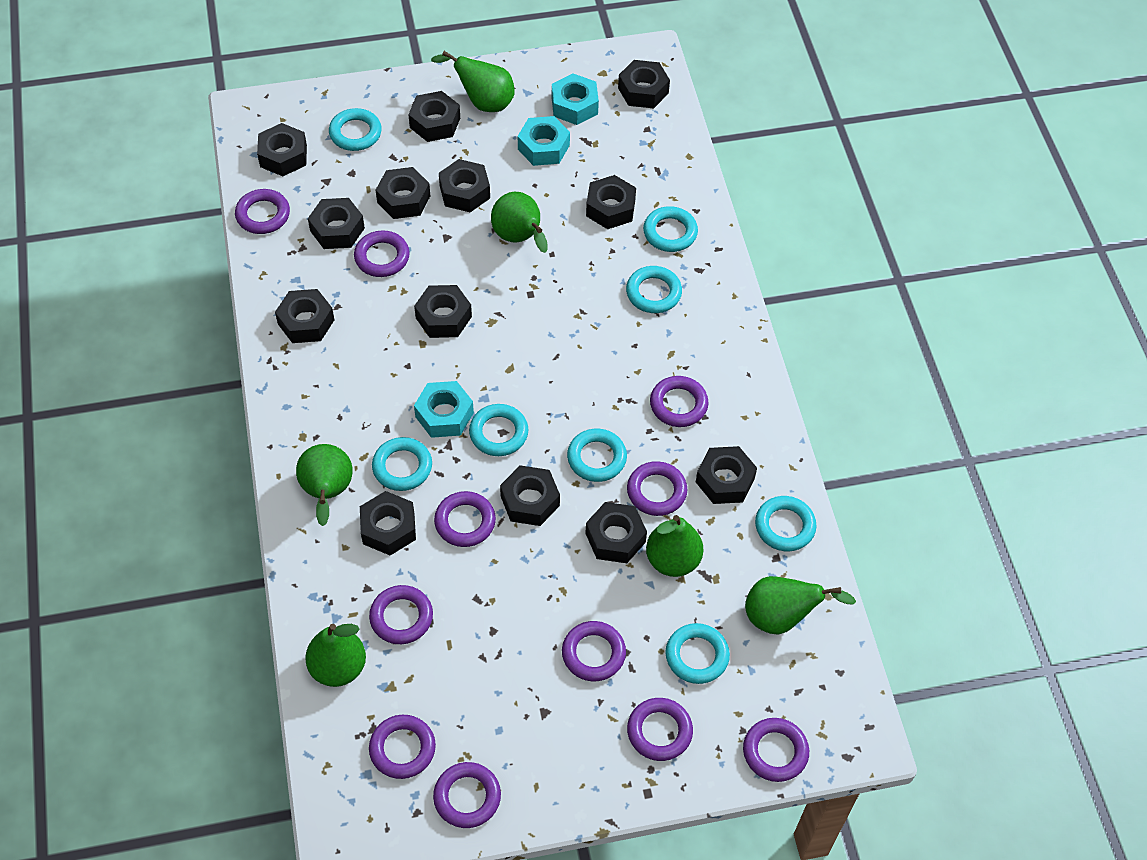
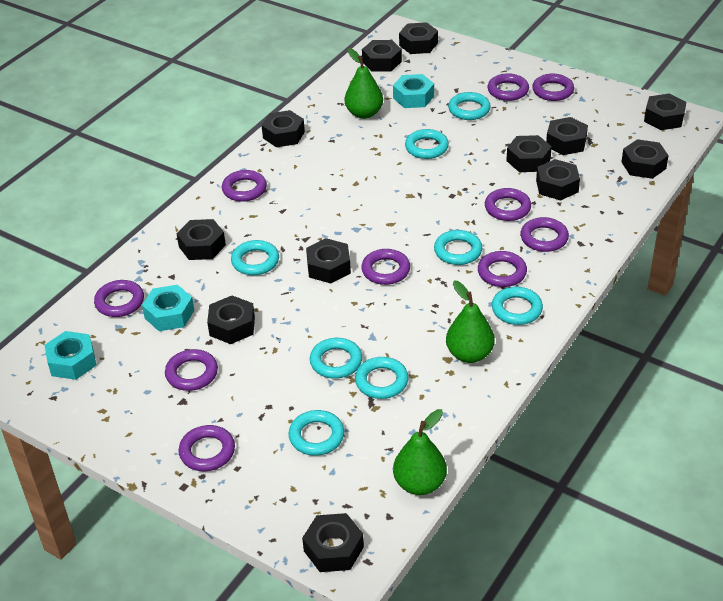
black nut: 13 -> 12
green pear: 6 -> 3
purple ring: 11 -> 10

